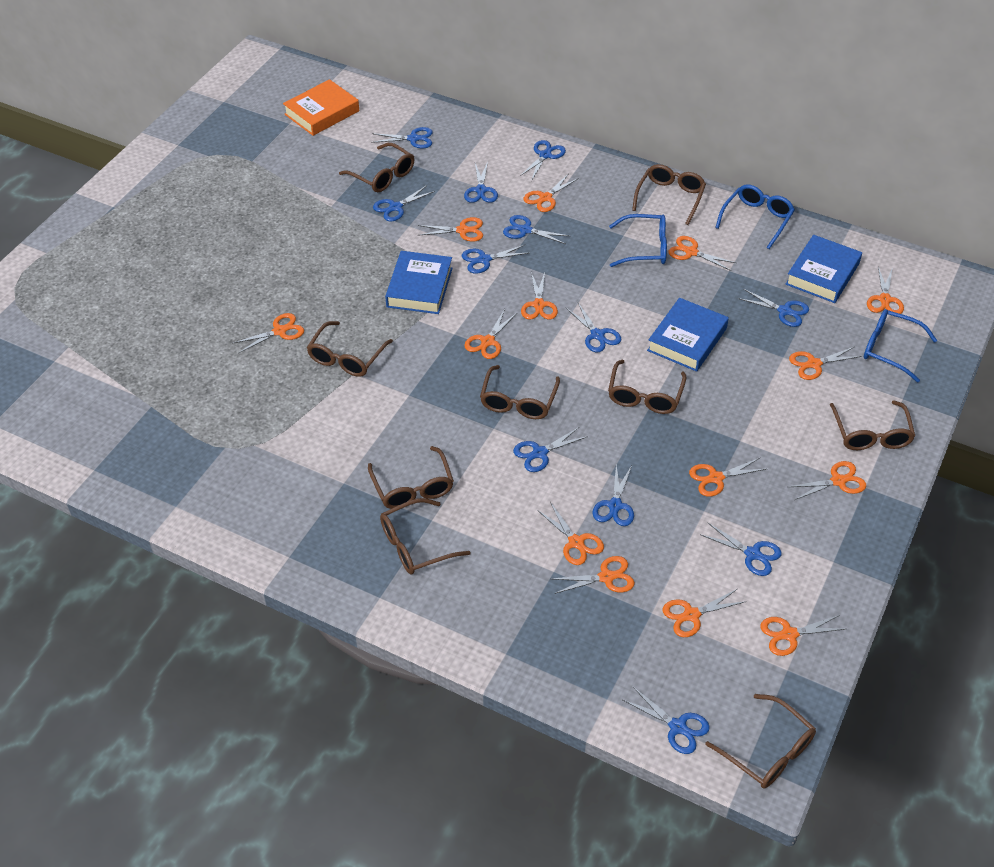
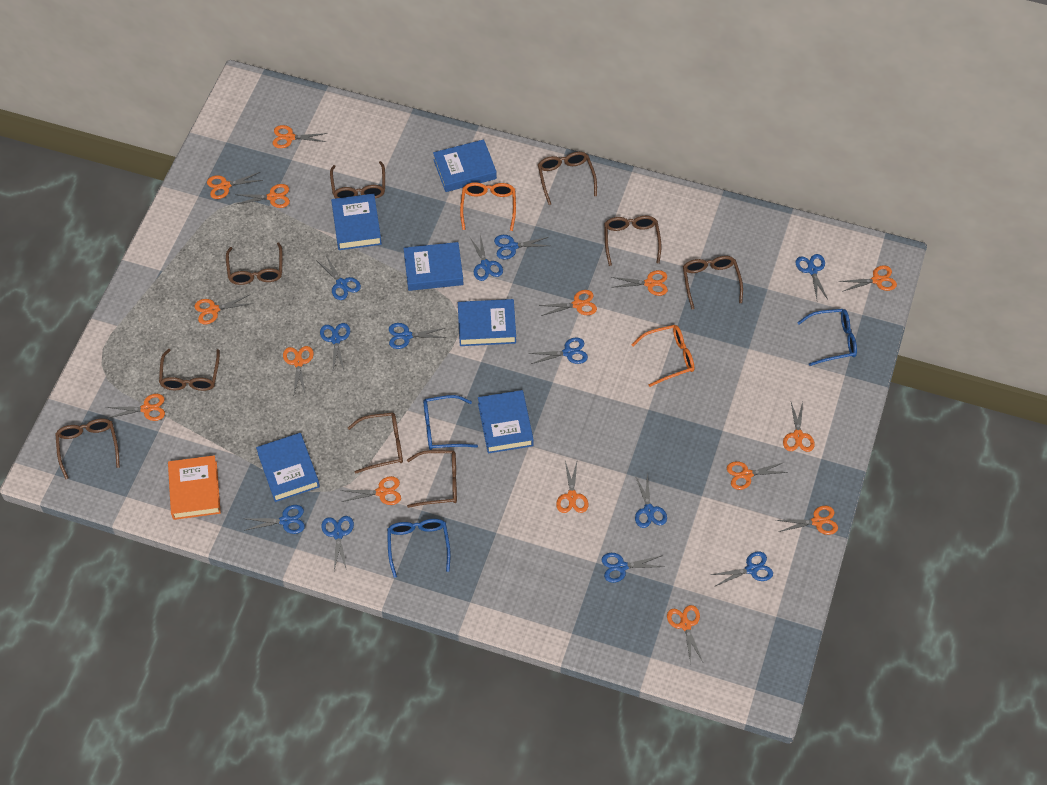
blue book: 3 -> 6
orange glasses: 0 -> 2
orange scissors: 14 -> 15

